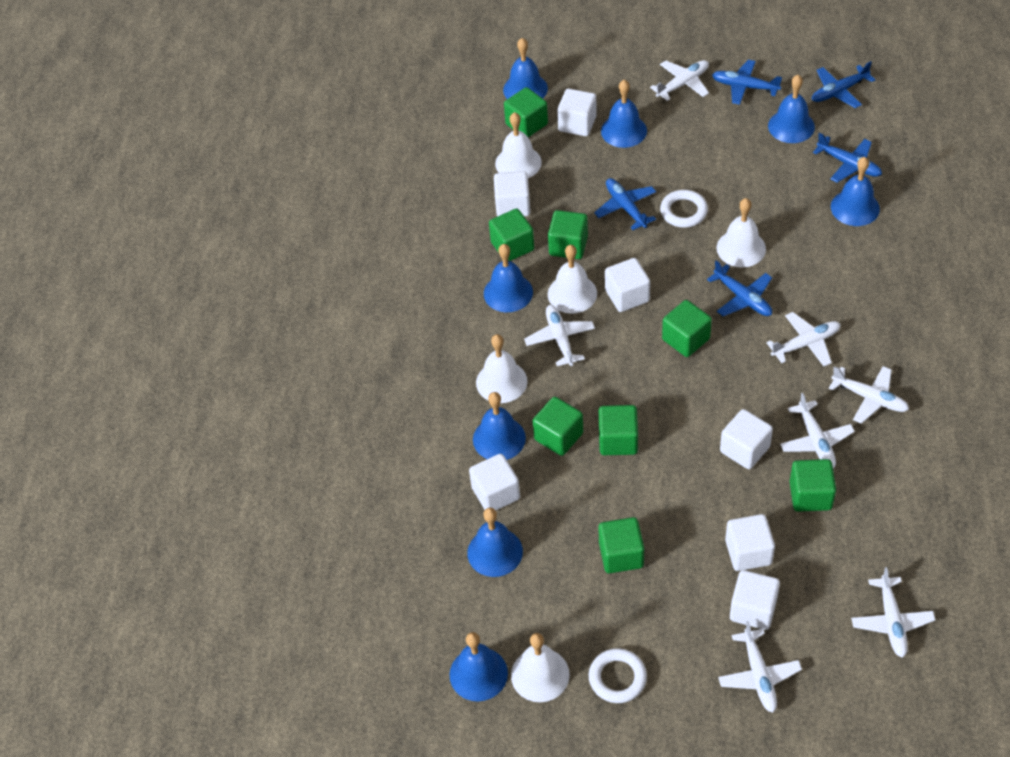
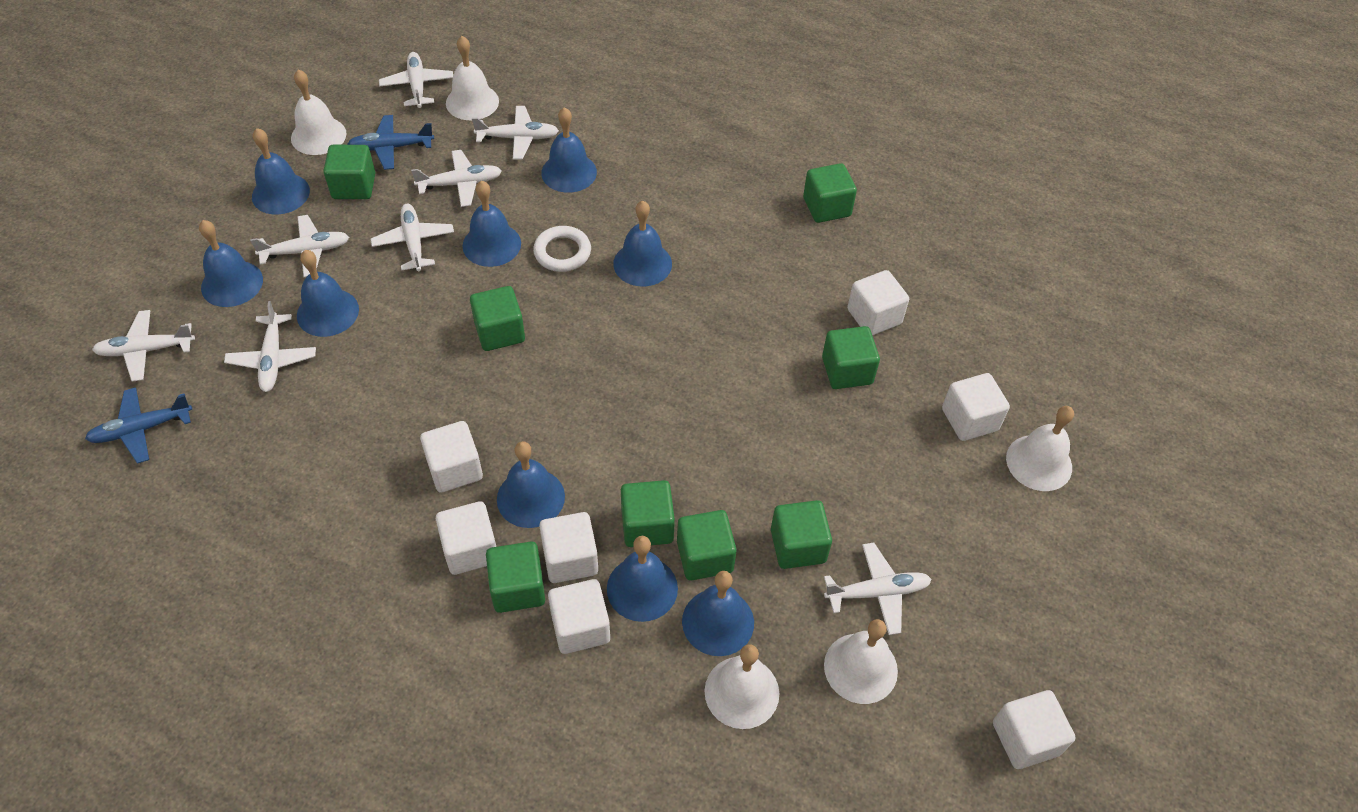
blue bell: 8 -> 9
blue plane: 5 -> 2
white plane: 7 -> 8
white ring: 2 -> 1

